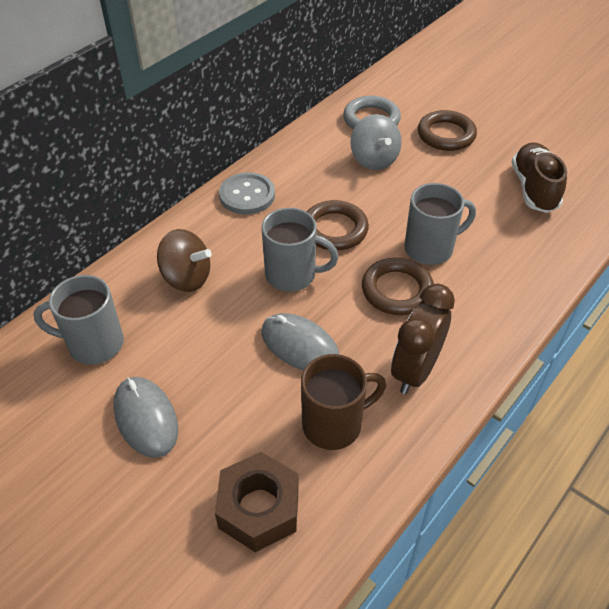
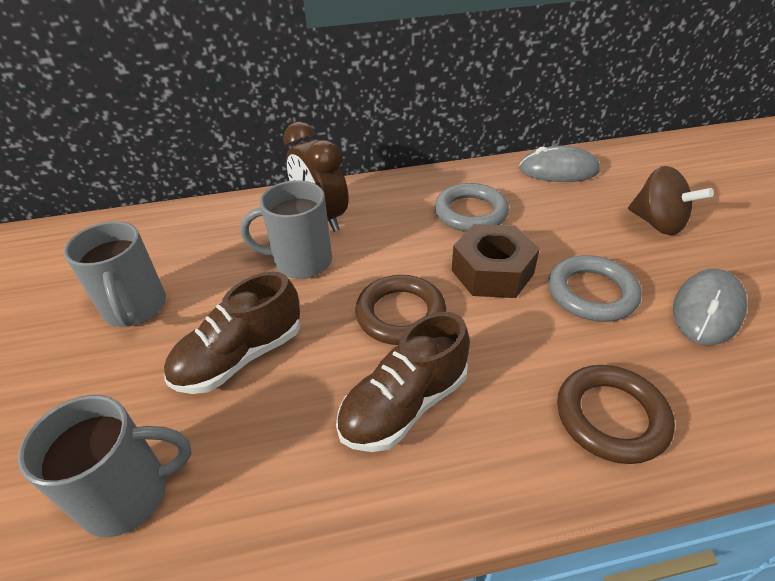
brown mug: 1 -> 0
brown ring: 3 -> 2
brown shoe: 1 -> 2
grey button: 1 -> 0
grey ring: 1 -> 2
grey spinning top: 1 -> 0

